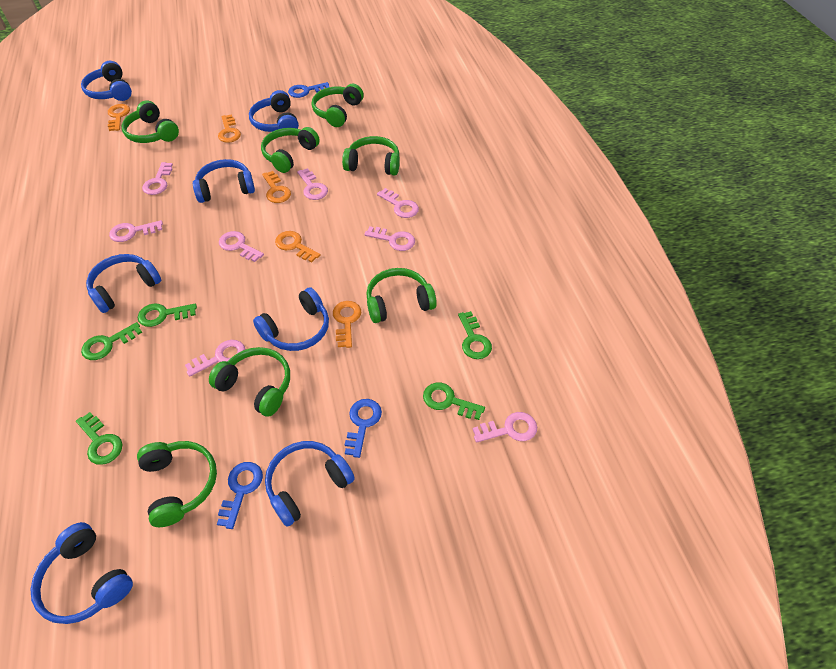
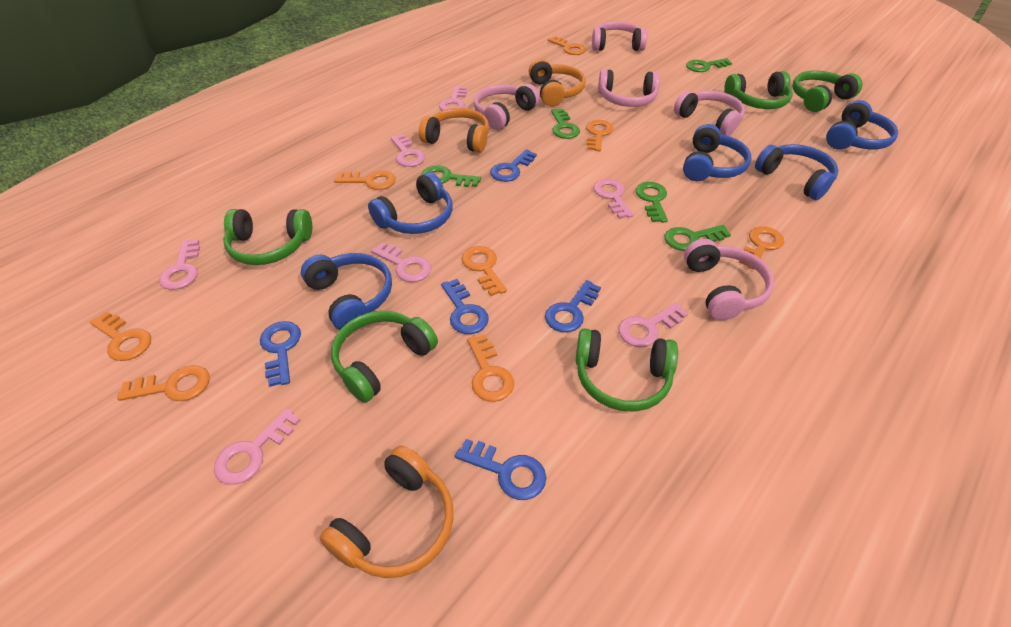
blue headphones: 7 -> 5
blue key: 3 -> 5
green headphones: 7 -> 5
orange headphones: 0 -> 3
orange key: 5 -> 8
pink headphones: 0 -> 5
pink key: 8 -> 7

